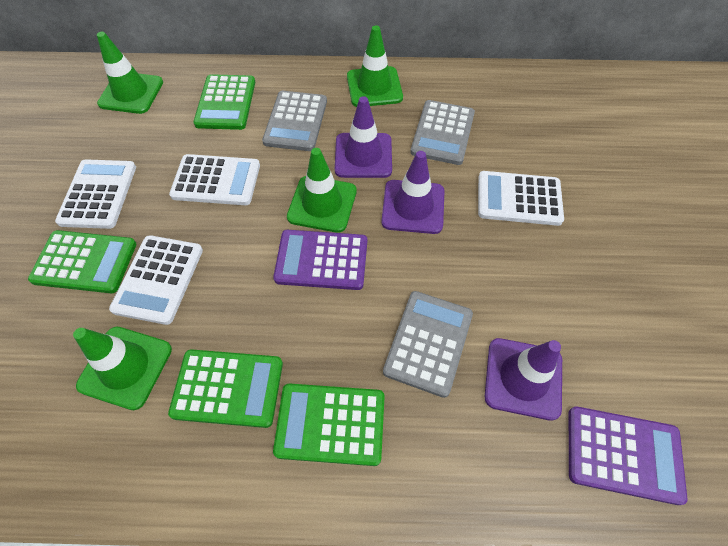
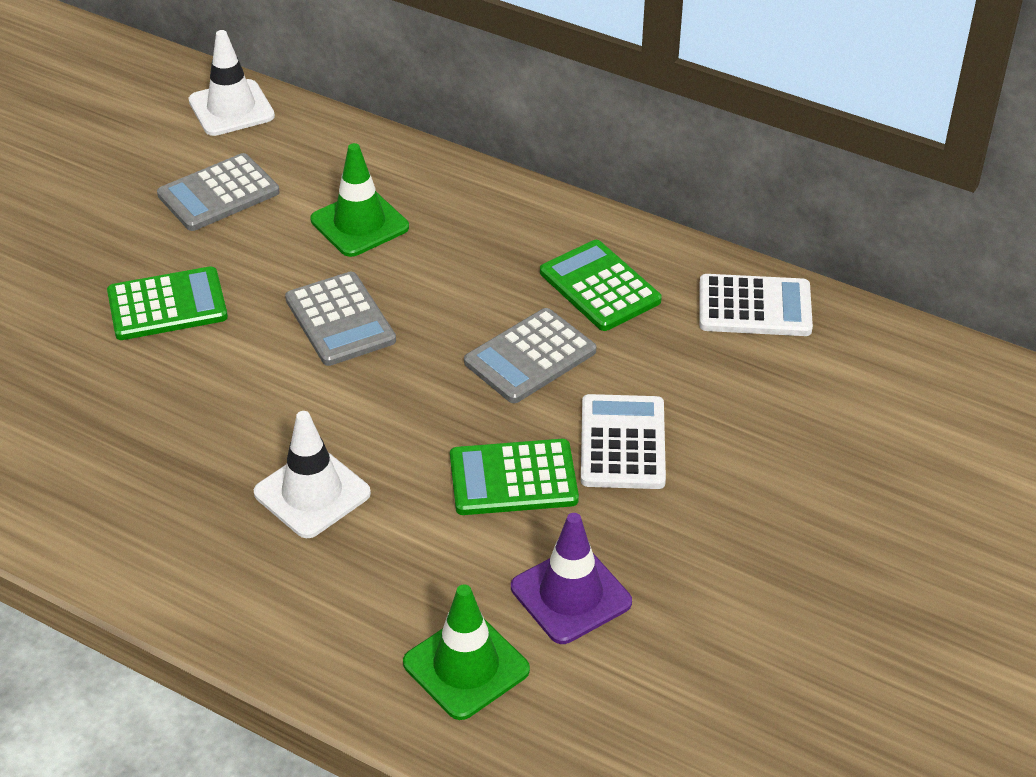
green calculator: 4 -> 3
green traffic cone: 4 -> 2
purple calculator: 2 -> 0
purple traffic cone: 3 -> 1
white calculator: 4 -> 2
white traffic cone: 0 -> 2

